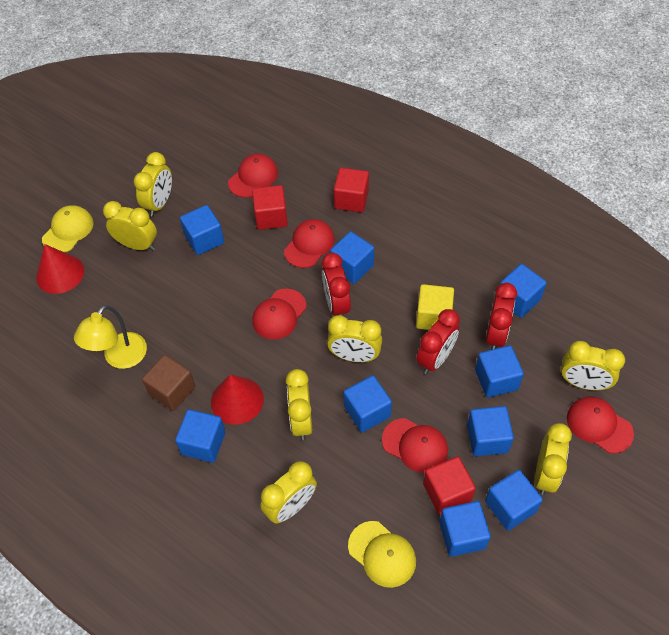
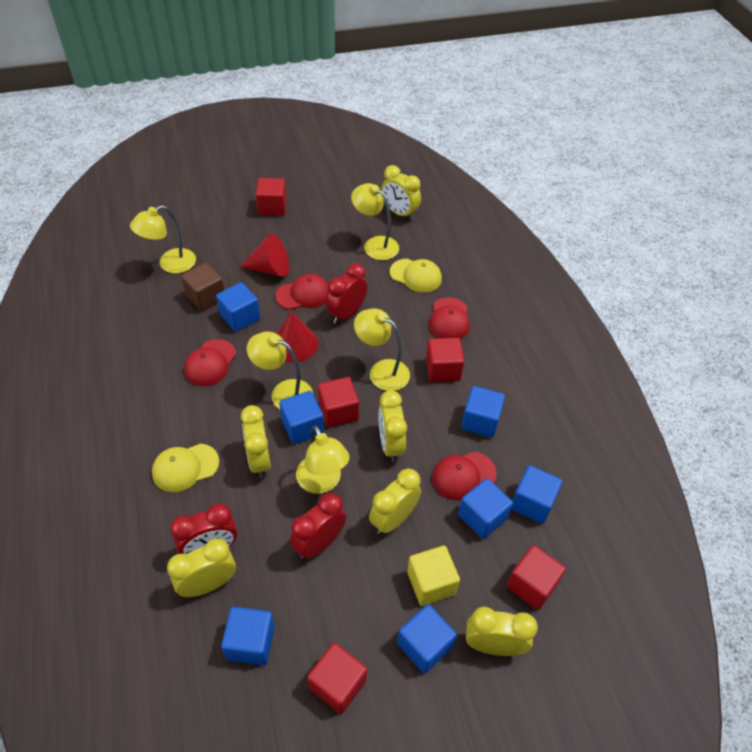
blue cube: 9 -> 7
red cap: 5 -> 4
red cube: 3 -> 5
yellow clock: 7 -> 6
yellow lamp: 1 -> 5

